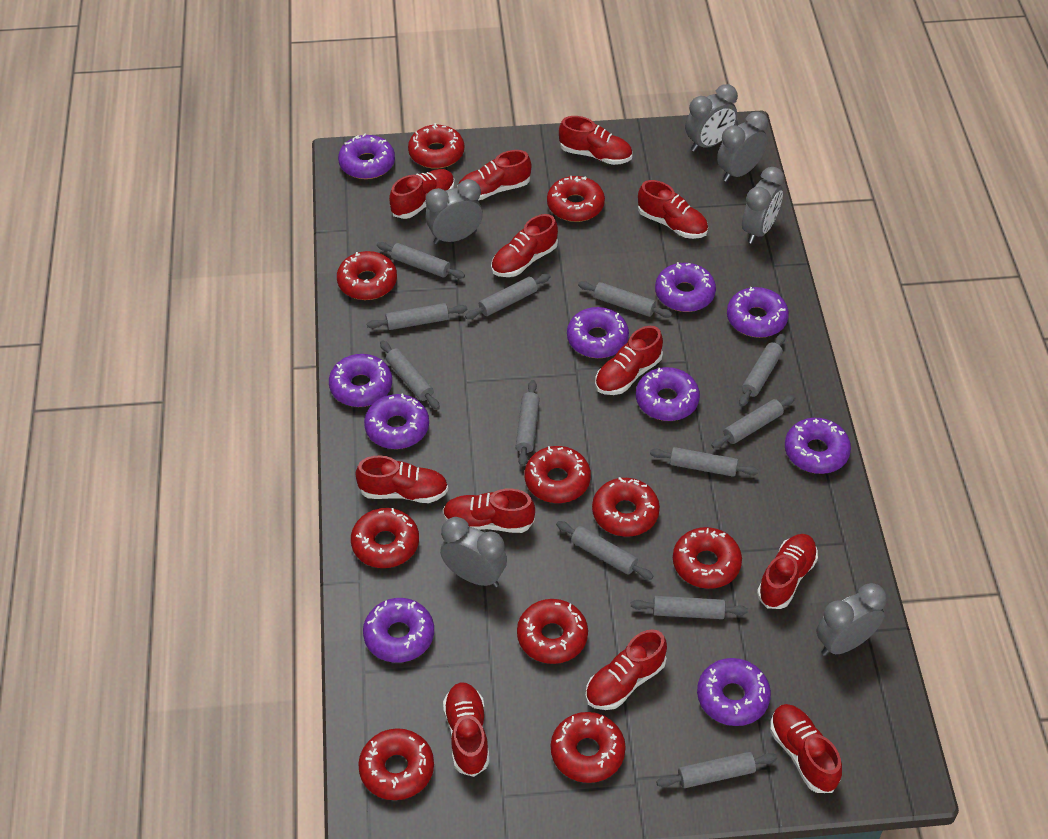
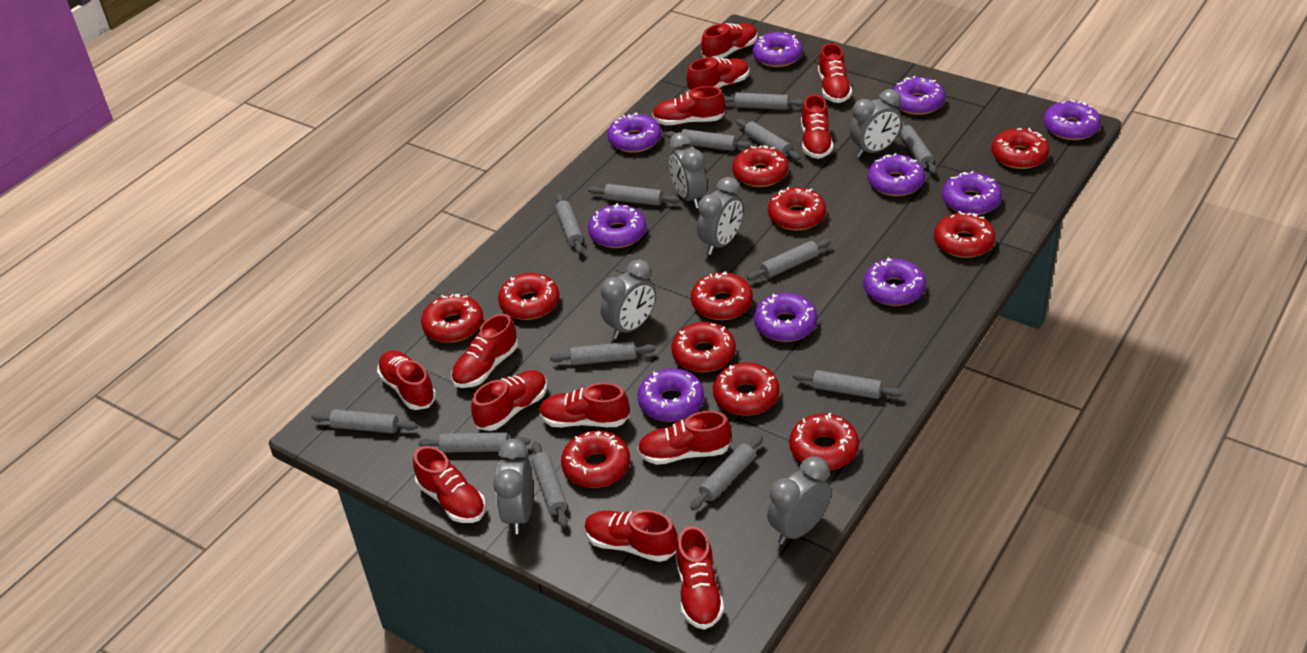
grey rolling pin: 12 -> 13
red donut: 10 -> 11
red shoe: 12 -> 13

